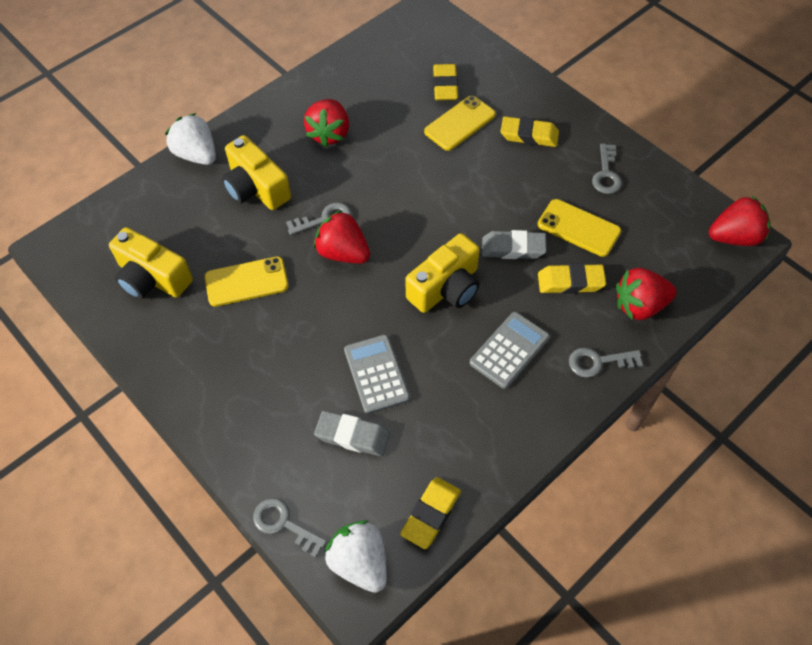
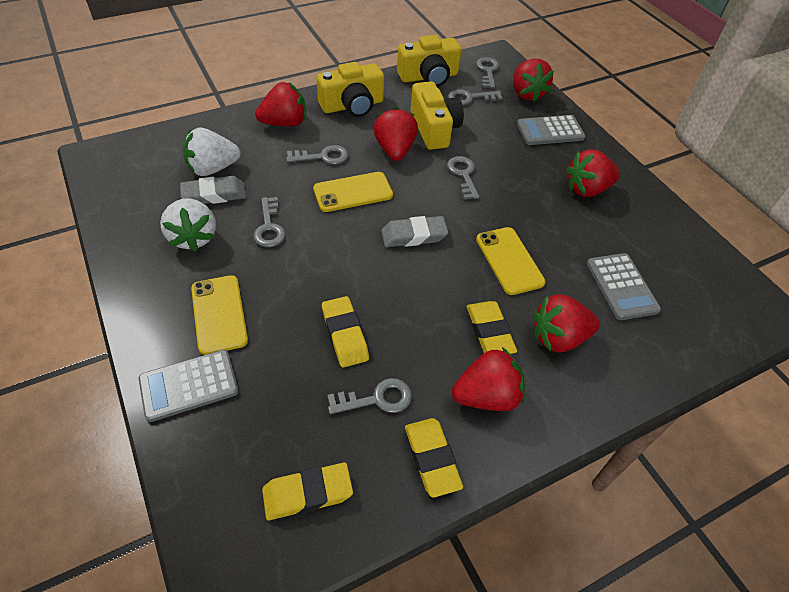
grey calculator: 2 -> 3
grey key: 4 -> 6
red strawberry: 4 -> 6

